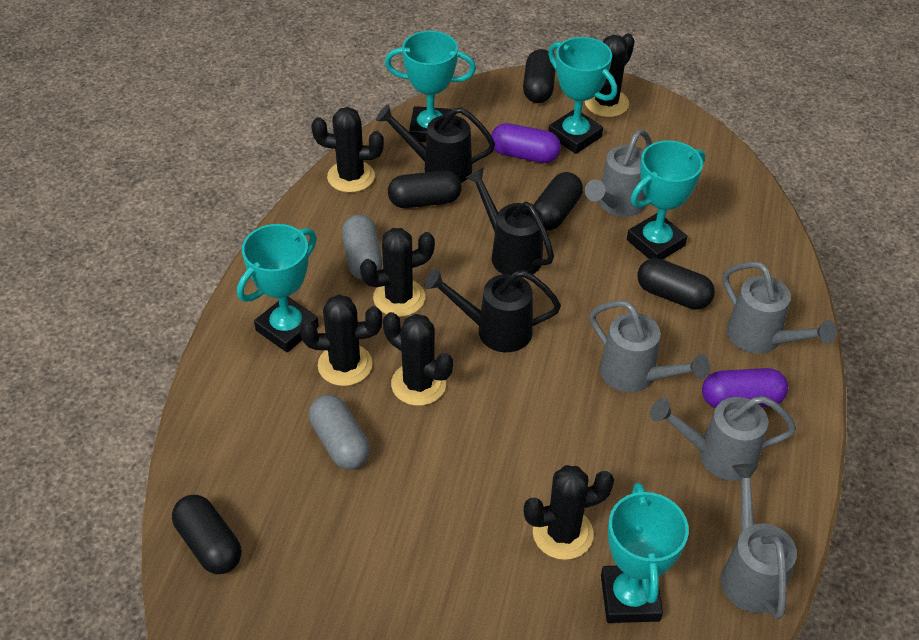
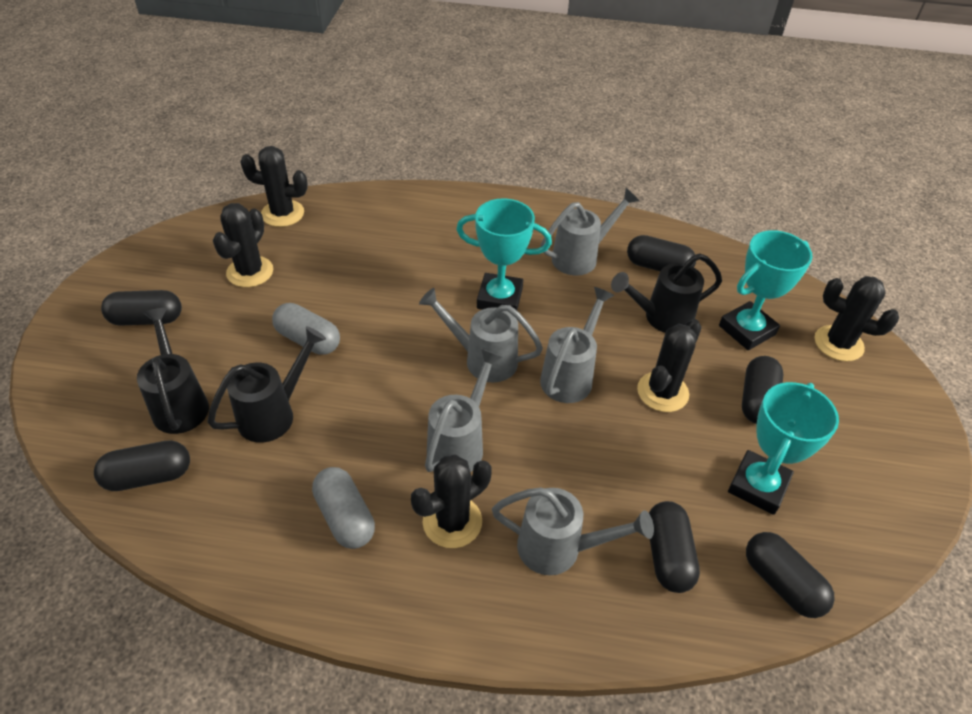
black cactus: 6 -> 5
black capsule: 5 -> 6
purple capsule: 2 -> 0
turquoise trophy: 5 -> 3

